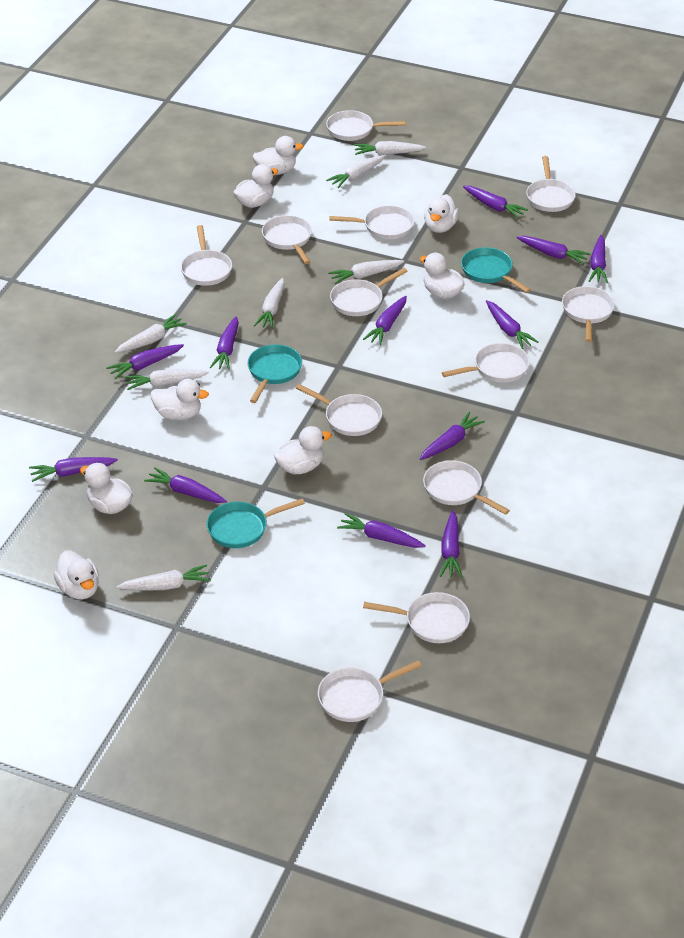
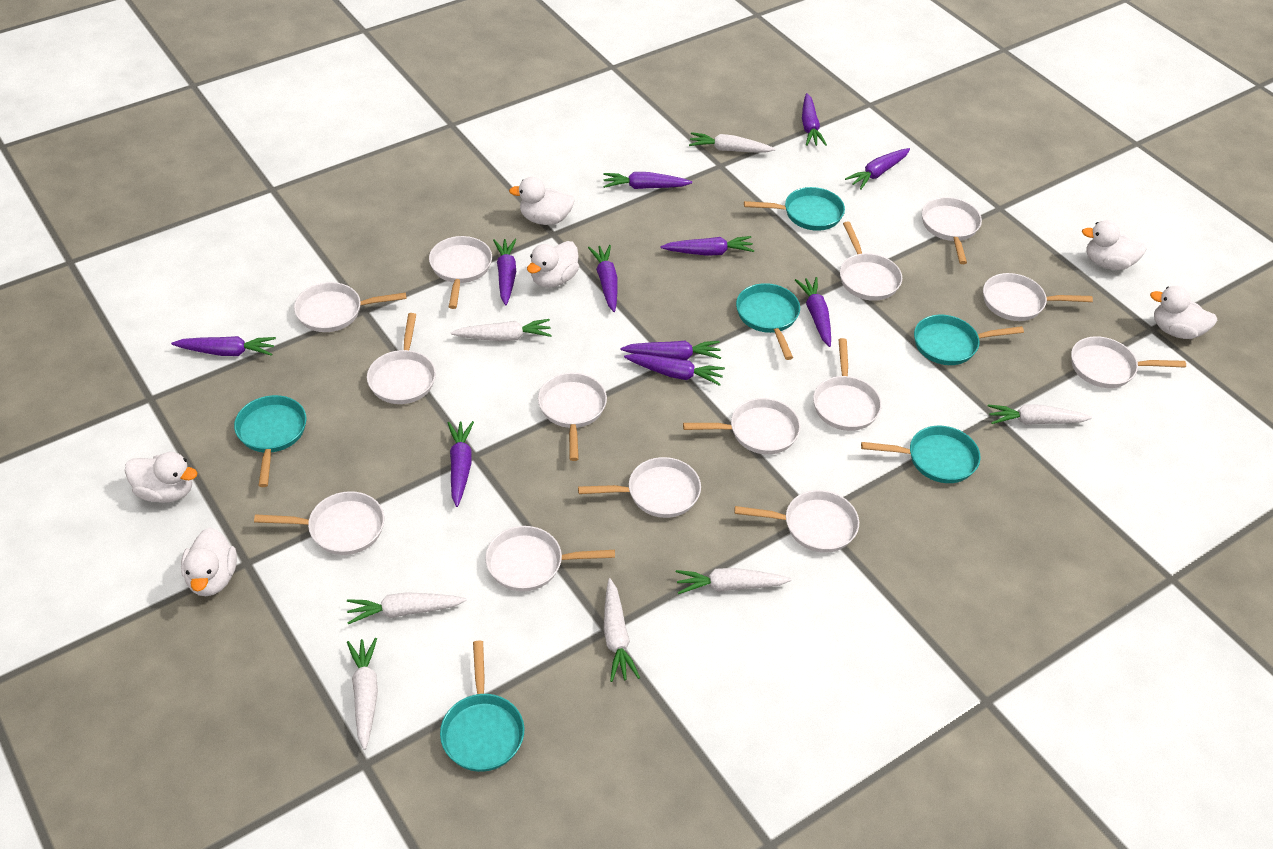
purple carrot: 12 -> 11
turquoise pan: 3 -> 6
white duck: 8 -> 6
white pan: 12 -> 14

